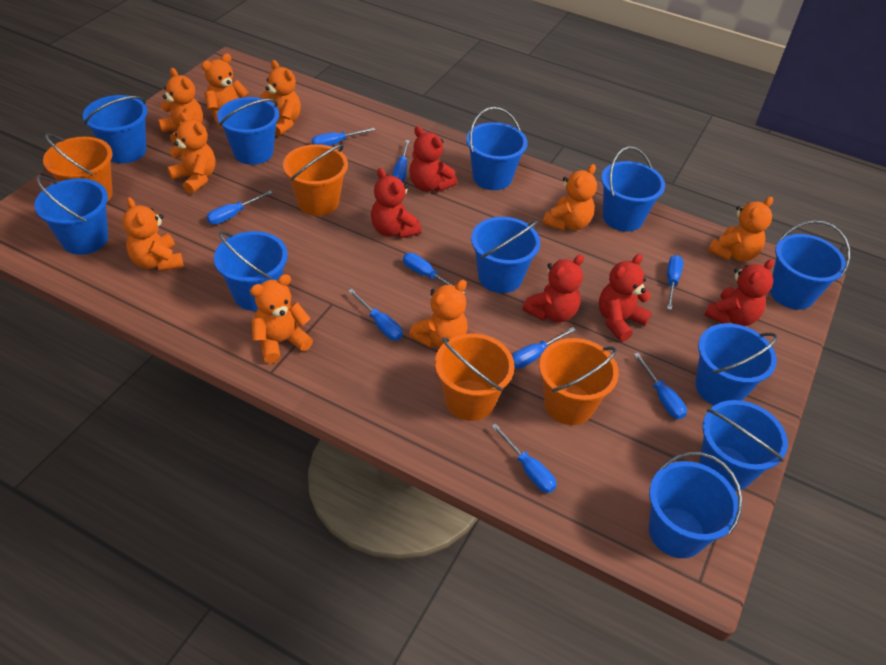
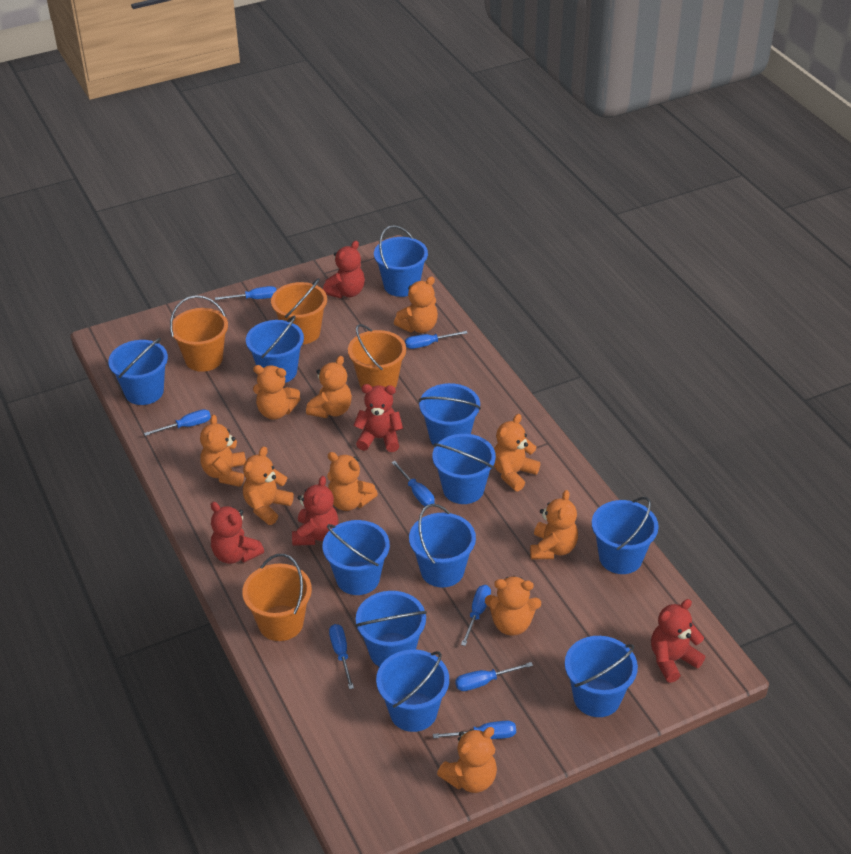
blue screwdriver: 9 -> 8
orange teddy bear: 9 -> 10

